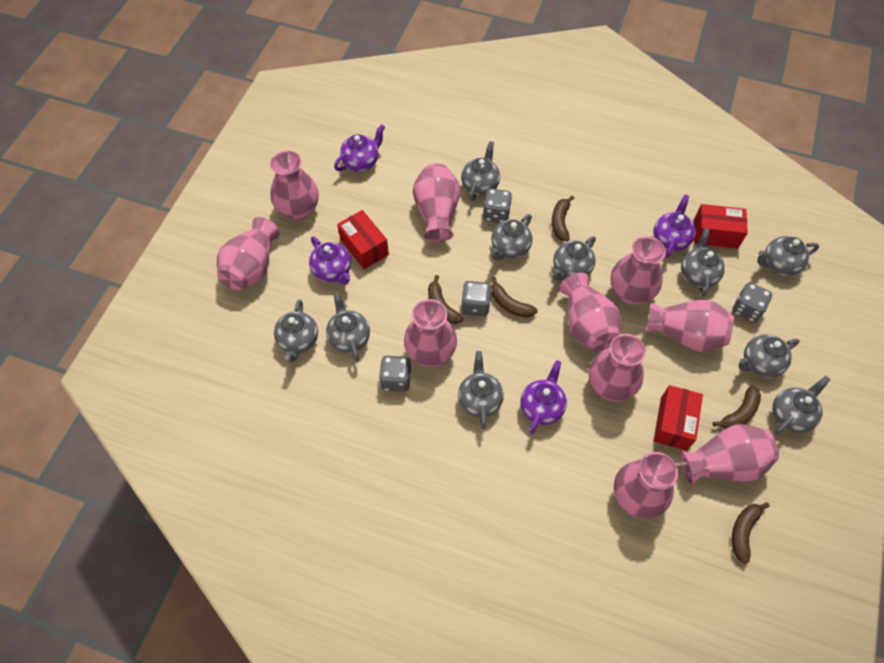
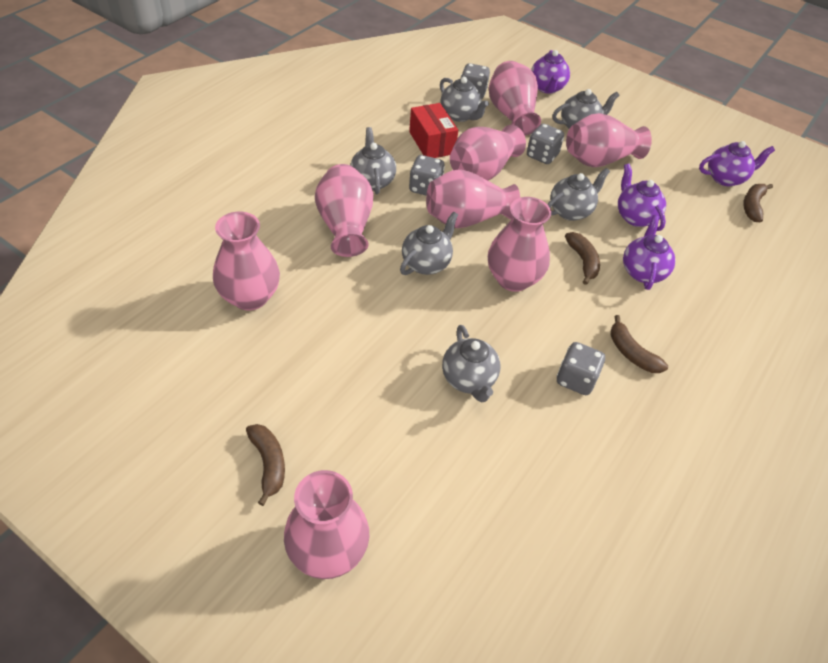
brown banana: 5 -> 4
grey teapot: 10 -> 6
pink vase: 10 -> 8
red box: 3 -> 1

